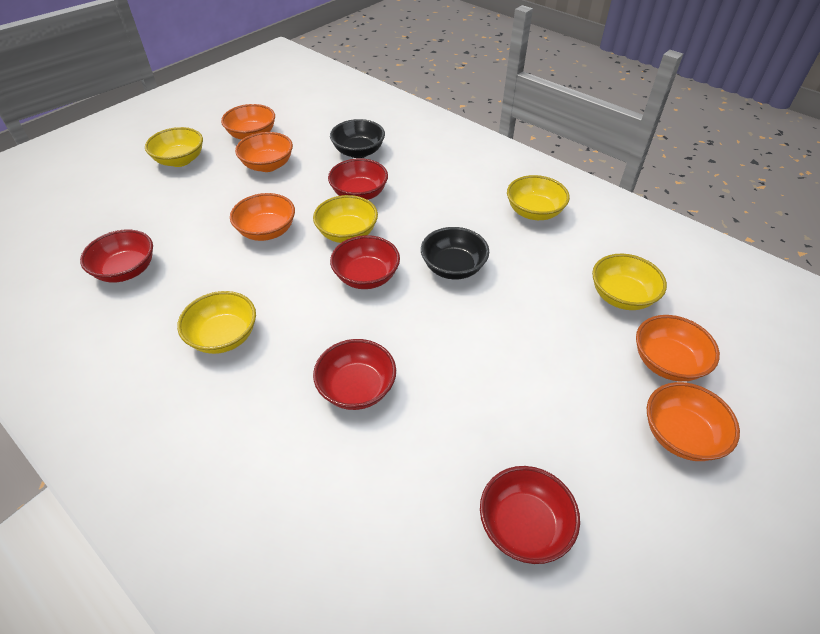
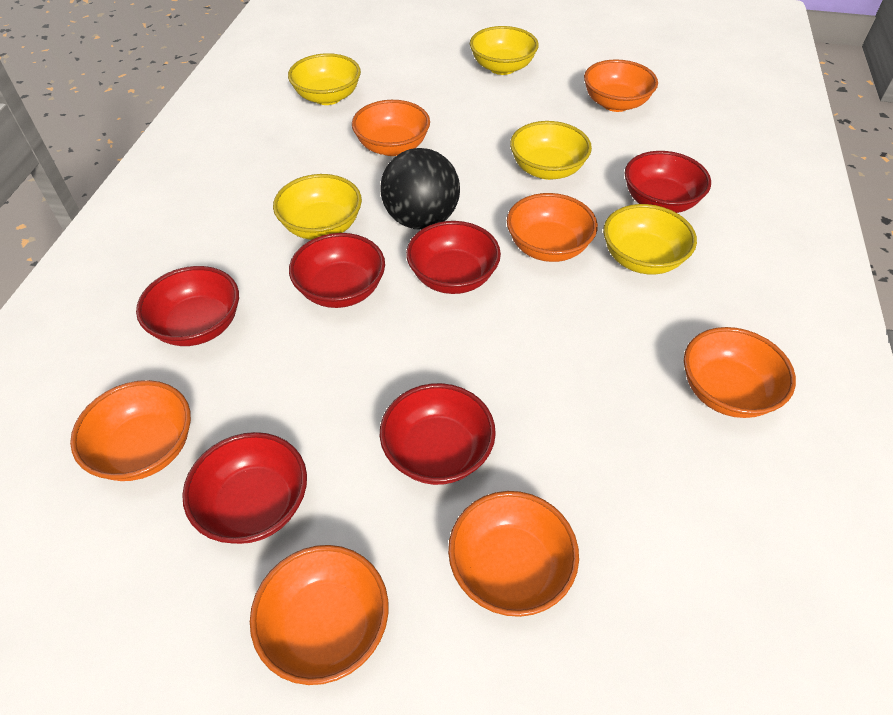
black ball: 0 -> 1
black bowl: 2 -> 0
orange bowl: 5 -> 7
red bowl: 5 -> 6

